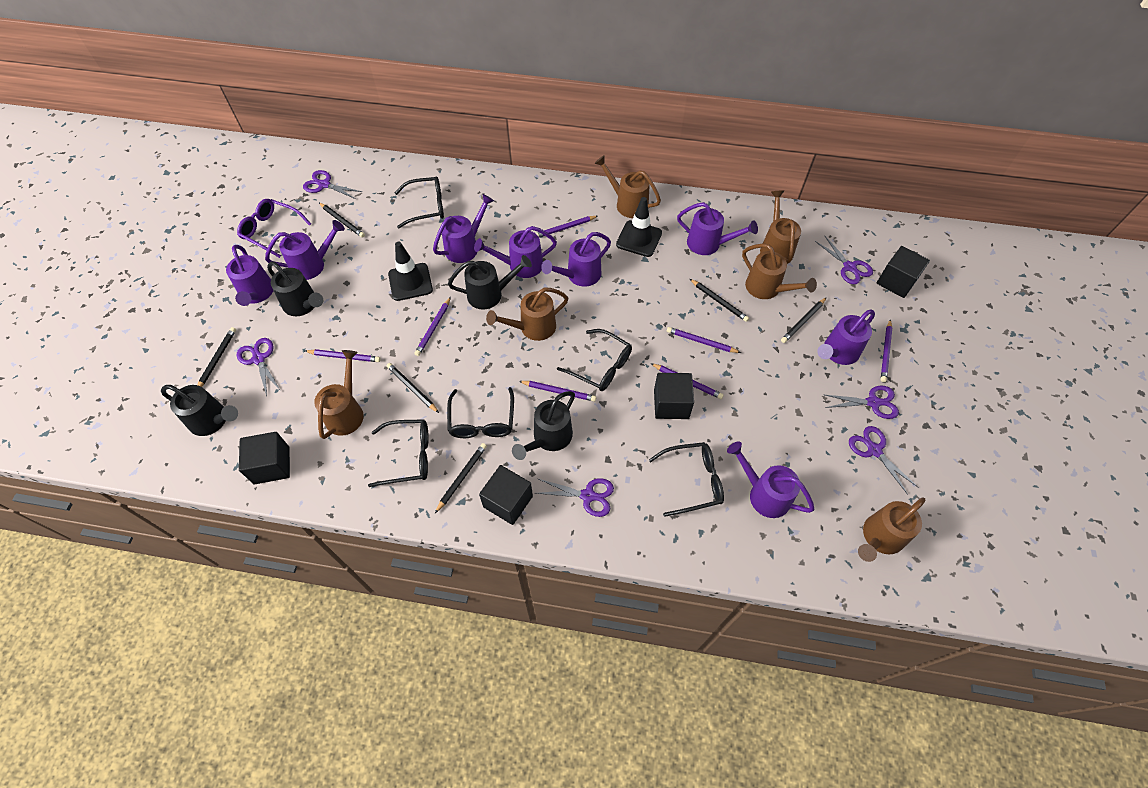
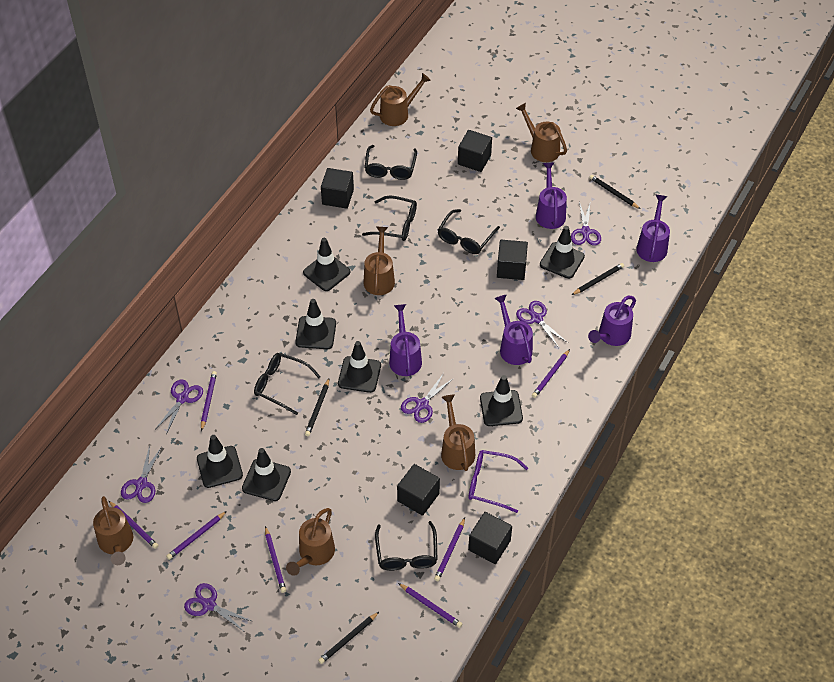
black cube: 4 -> 5
black pencil: 6 -> 4
black traffic cone: 2 -> 7
black watering can: 4 -> 0
purple watering can: 8 -> 5

